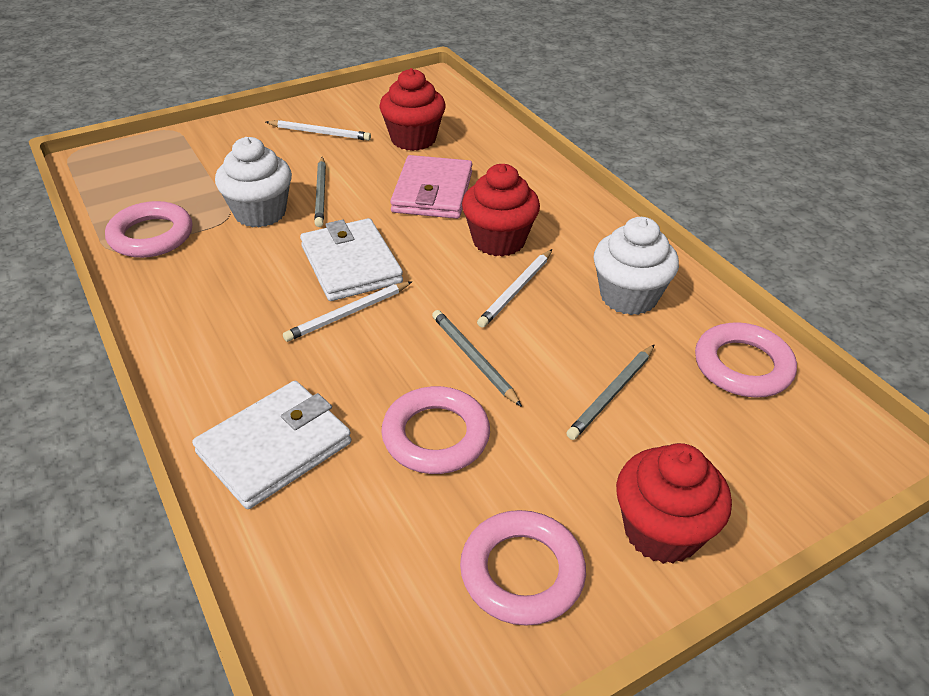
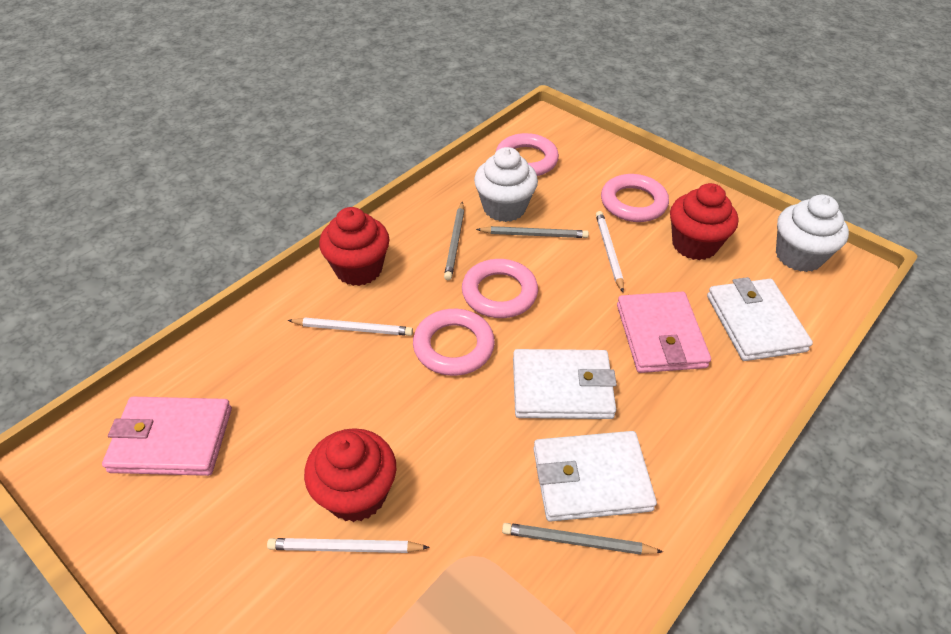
pink wallet: 1 -> 2
white wallet: 2 -> 3

